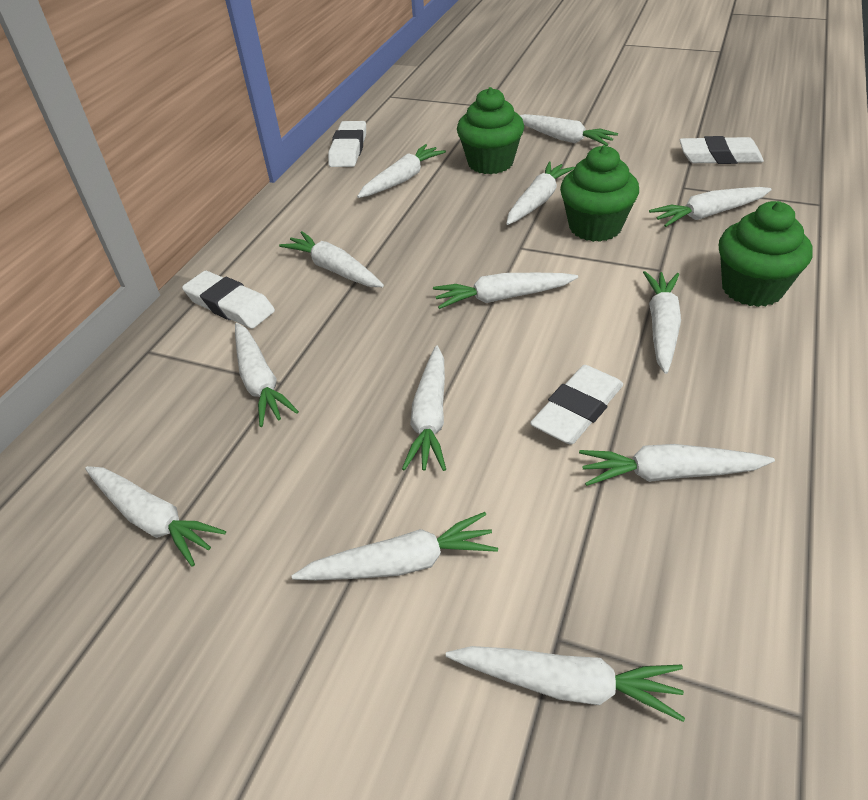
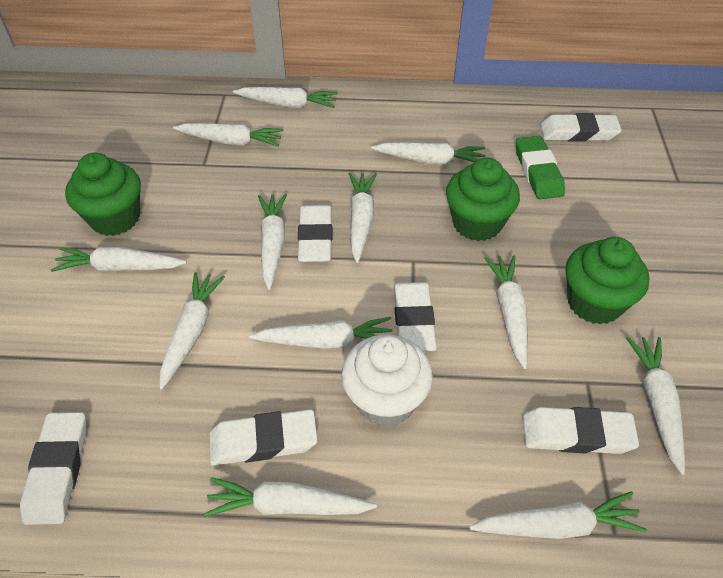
green eraser: 0 -> 1
white carrot: 13 -> 12
white cupcake: 0 -> 1
white eraser: 4 -> 6

